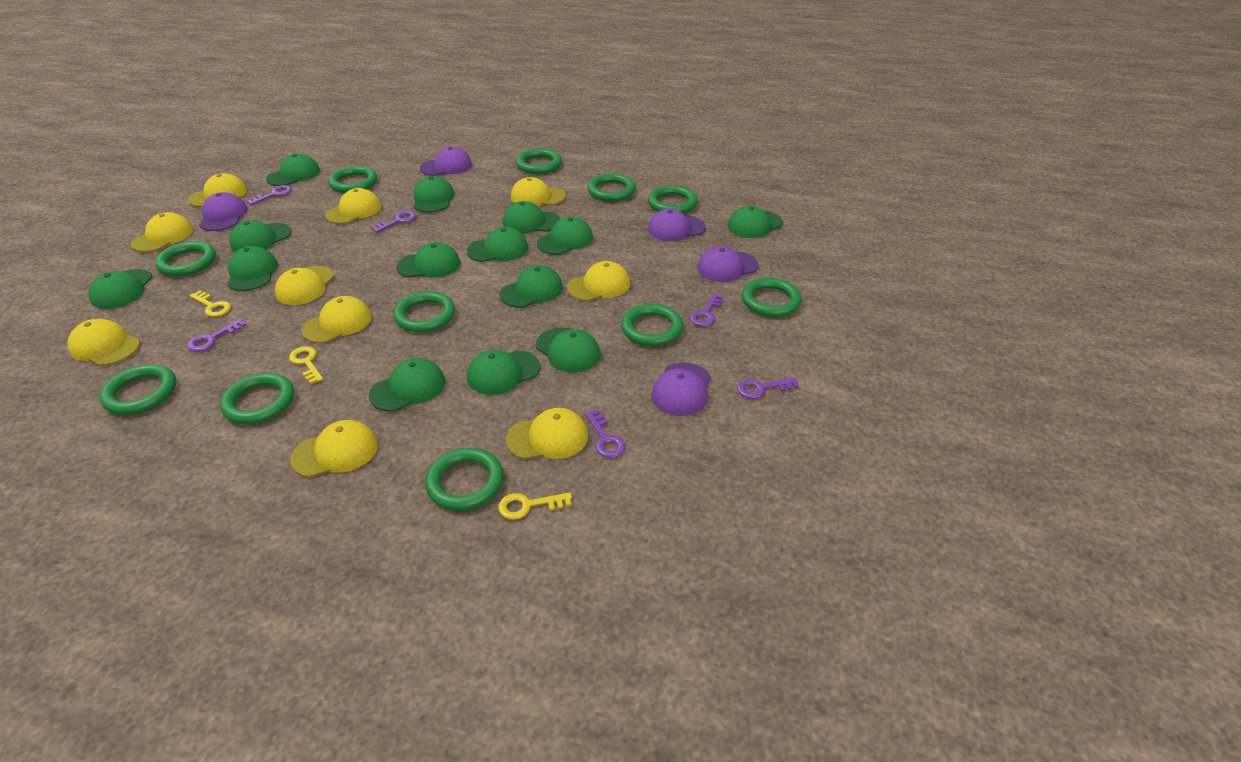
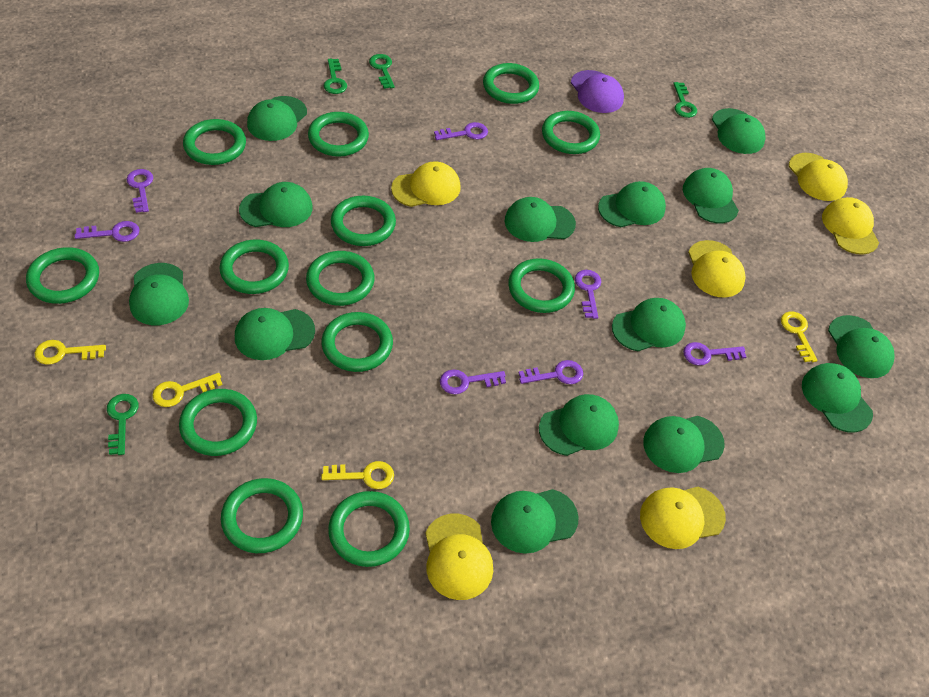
green key: 0 -> 4
green ring: 11 -> 13
purple cap: 5 -> 1
purple key: 6 -> 7
yellow cap: 10 -> 6
yellow key: 3 -> 4

